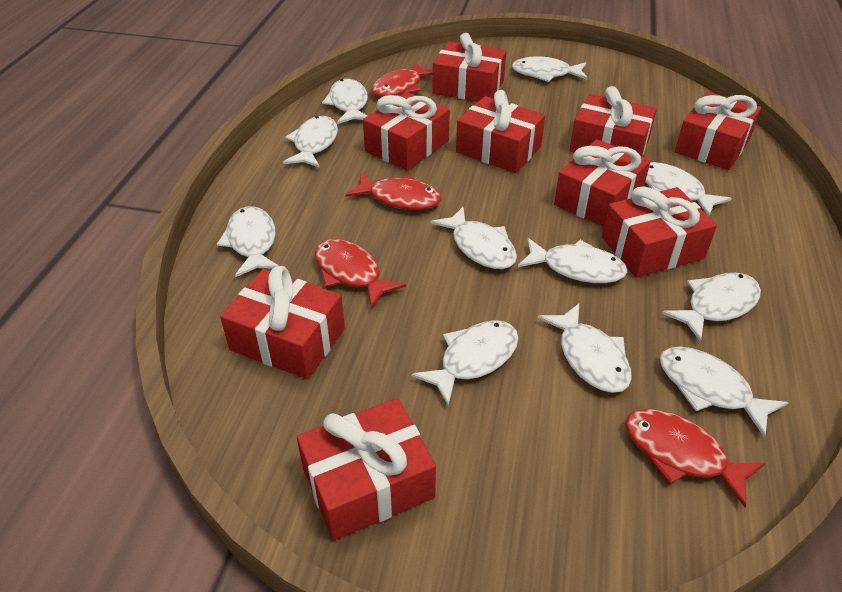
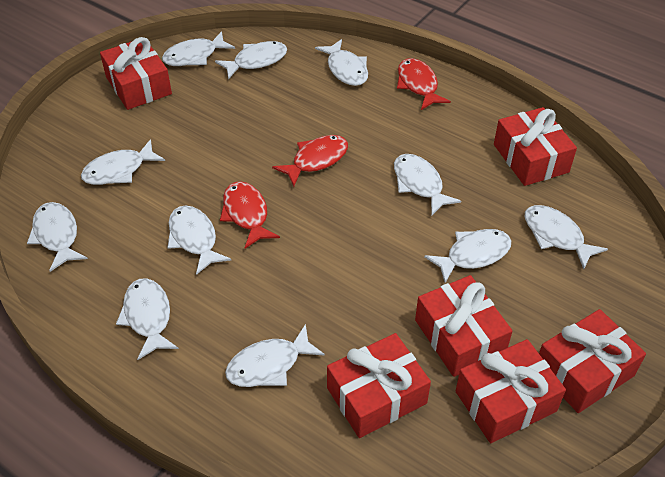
red fish: 4 -> 3
red gift: 9 -> 6

